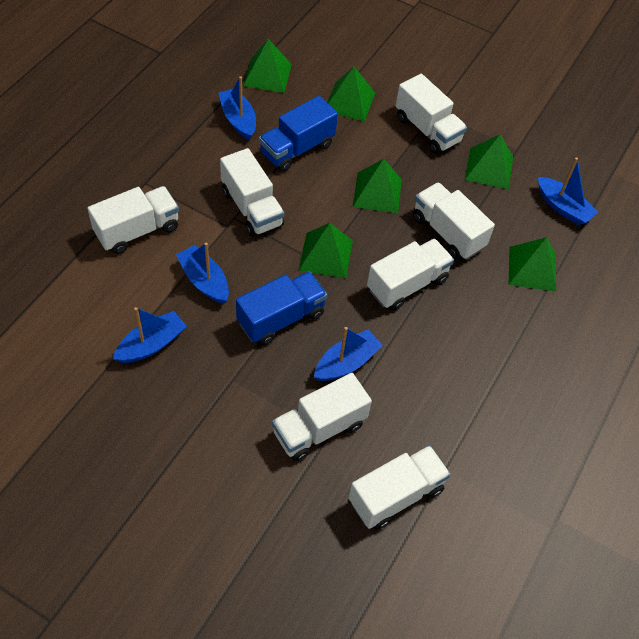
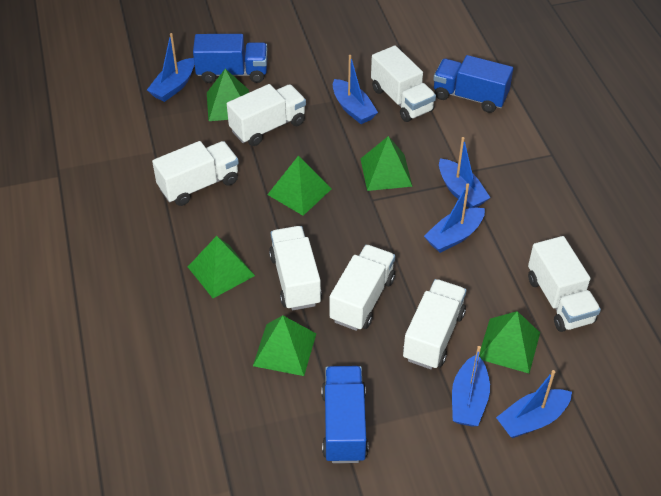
blue boat: 5 -> 6
blue truck: 2 -> 3

